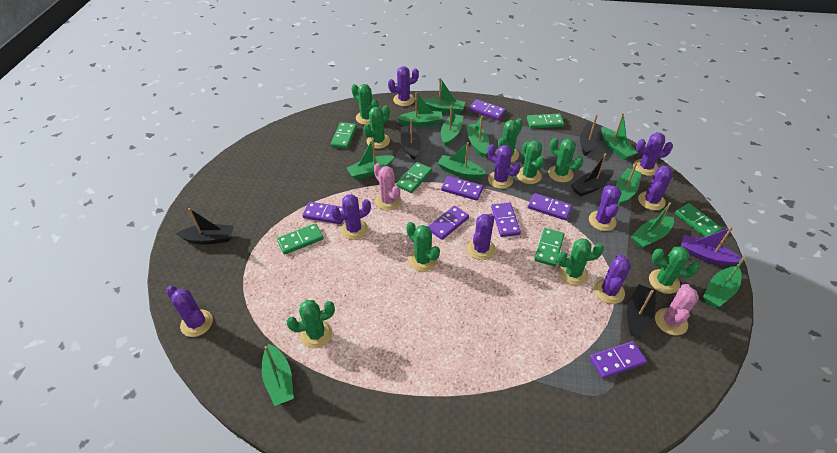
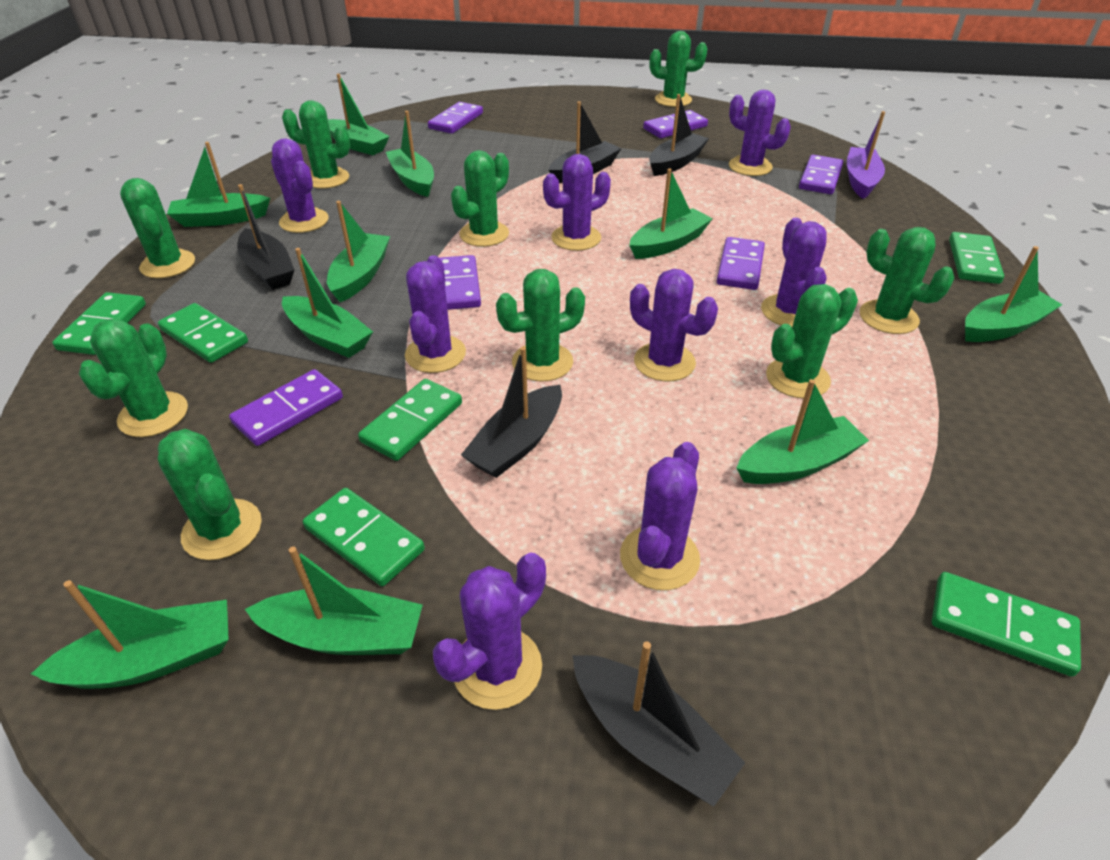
green boat: 11 -> 10
pink cactus: 2 -> 0
purple cactus: 9 -> 8
purple domino: 7 -> 6

